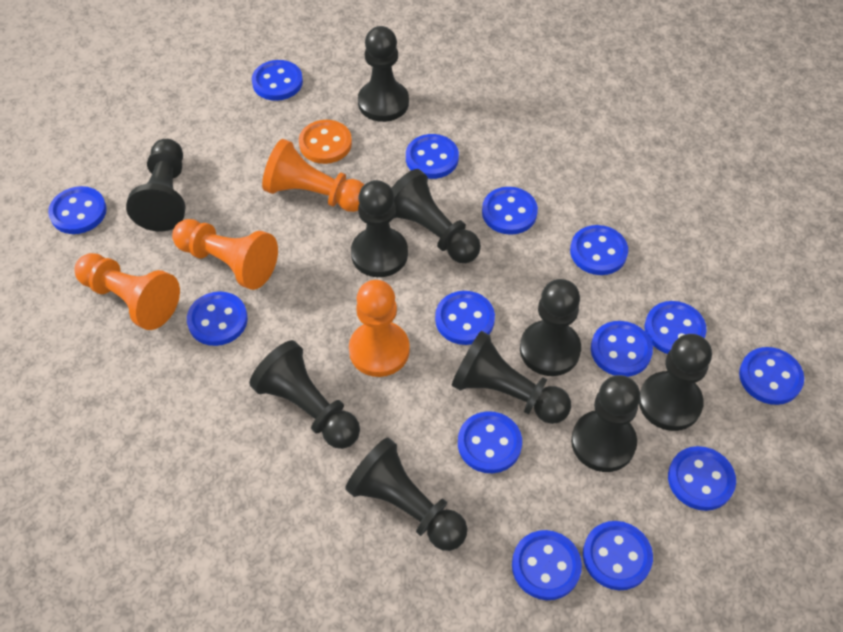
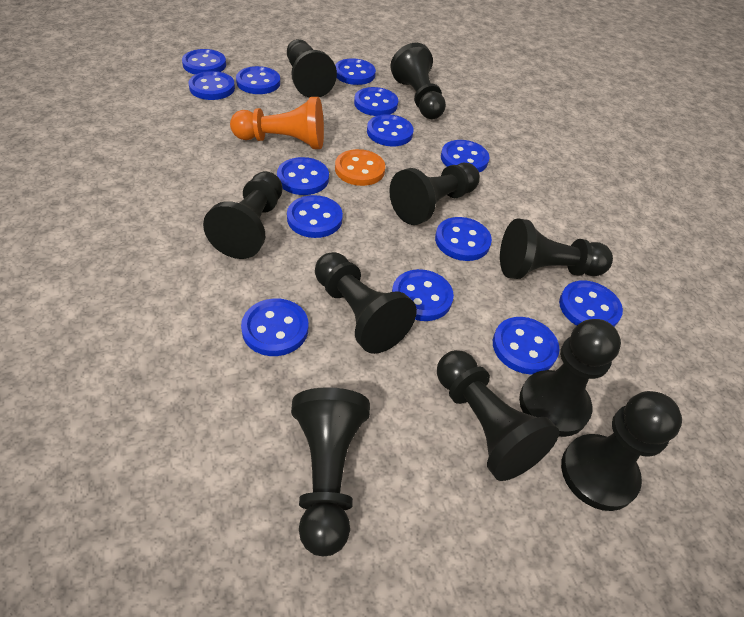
orange pawn: 4 -> 1

